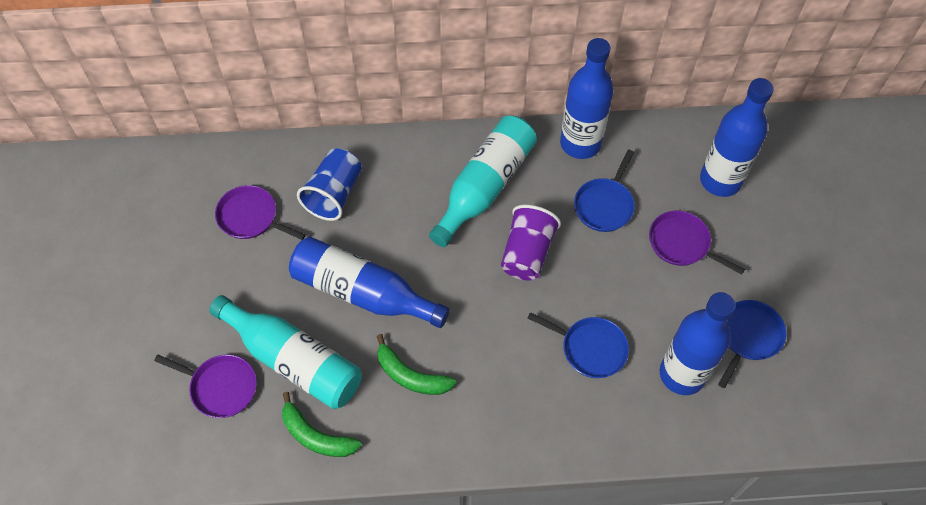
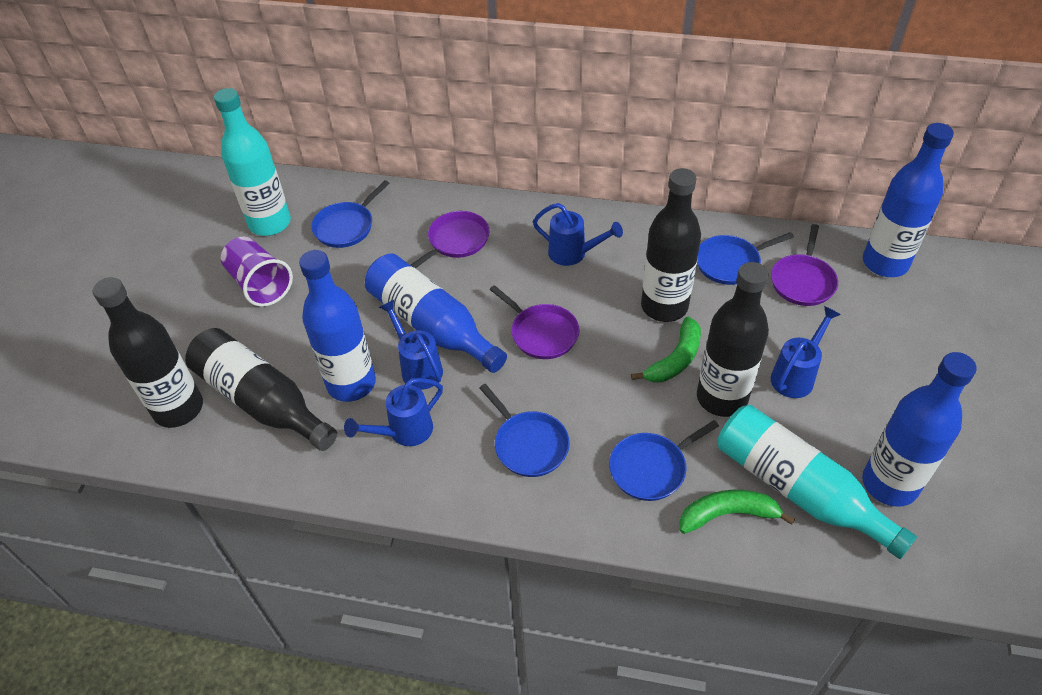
black bottle: 0 -> 4
blue cup: 1 -> 0
blue pan: 3 -> 4
blue watering can: 0 -> 4

